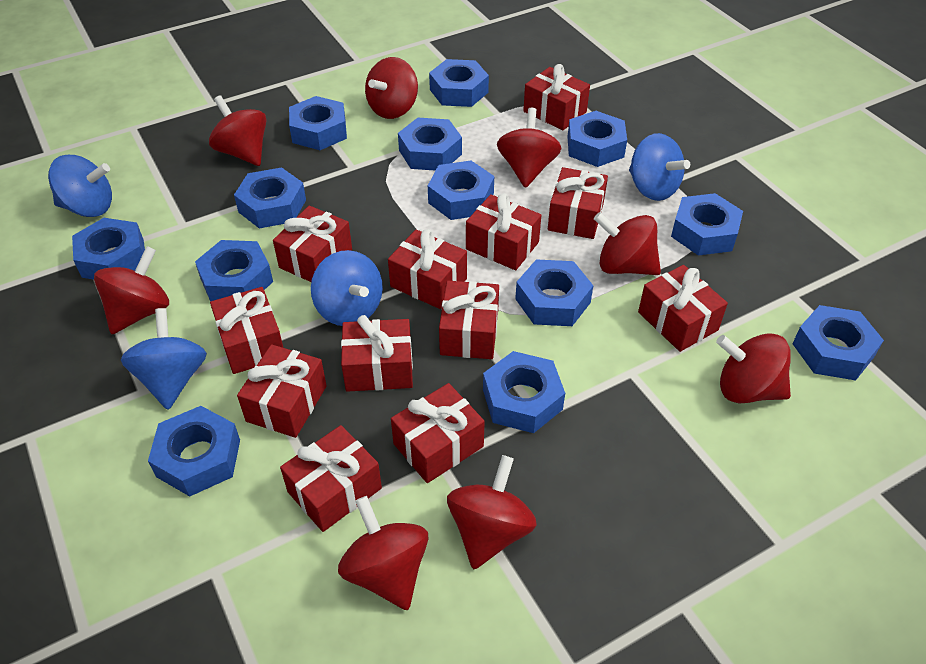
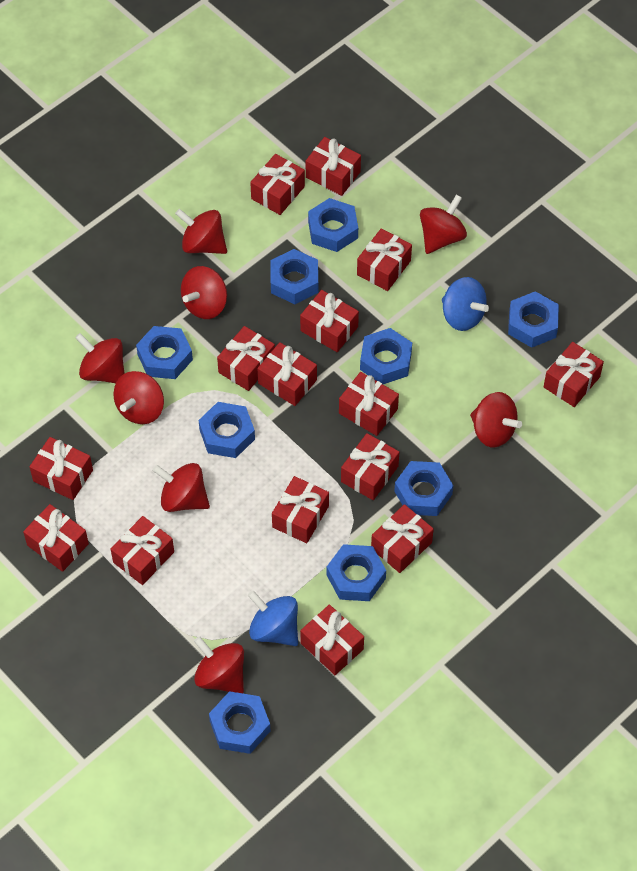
blue nut: 13 -> 9
blue spinning top: 4 -> 2
red gift: 12 -> 15

